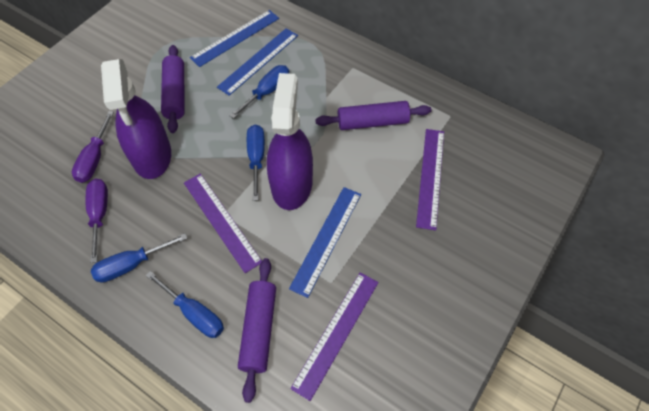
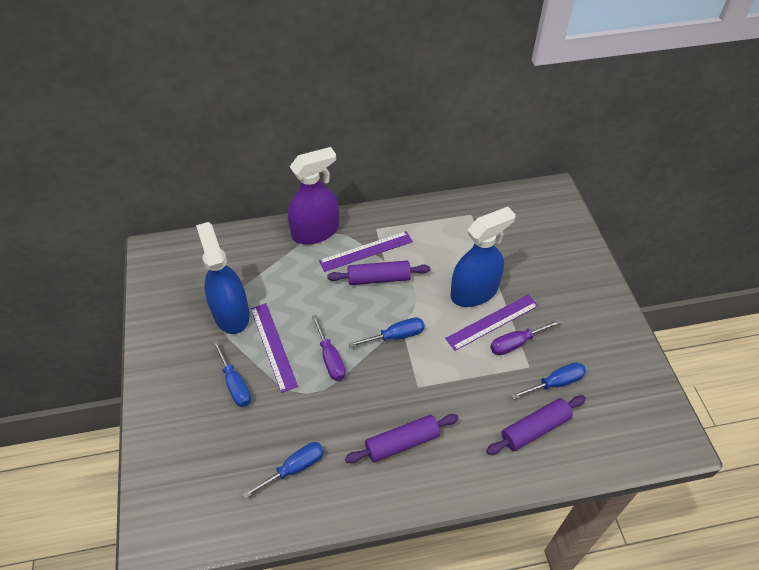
blue ruler: 3 -> 0
blue spray bottle: 0 -> 2
purple spray bottle: 2 -> 1

